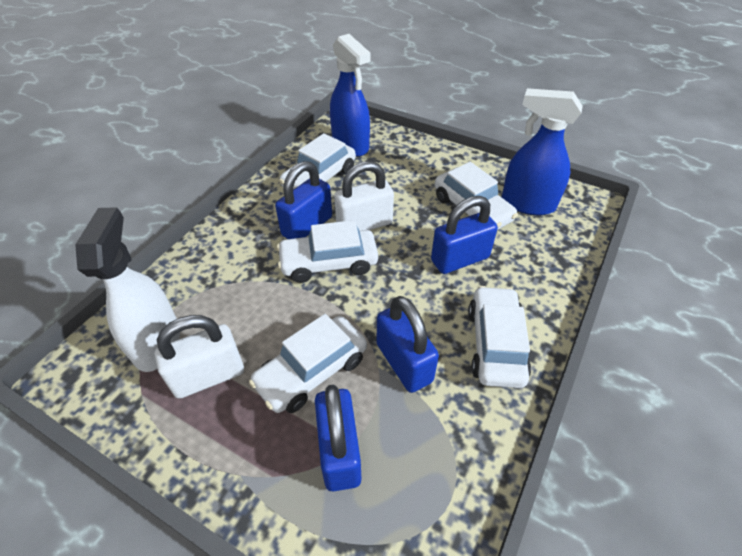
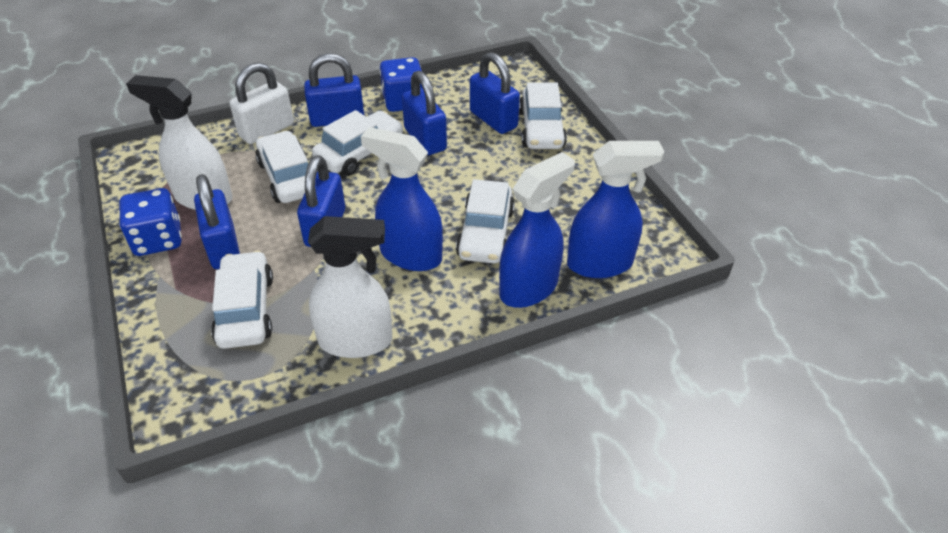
blue dice: 0 -> 2
blue padlock: 4 -> 5
blue spray bottle: 2 -> 3
white padlock: 2 -> 1
white spray bottle: 1 -> 2

